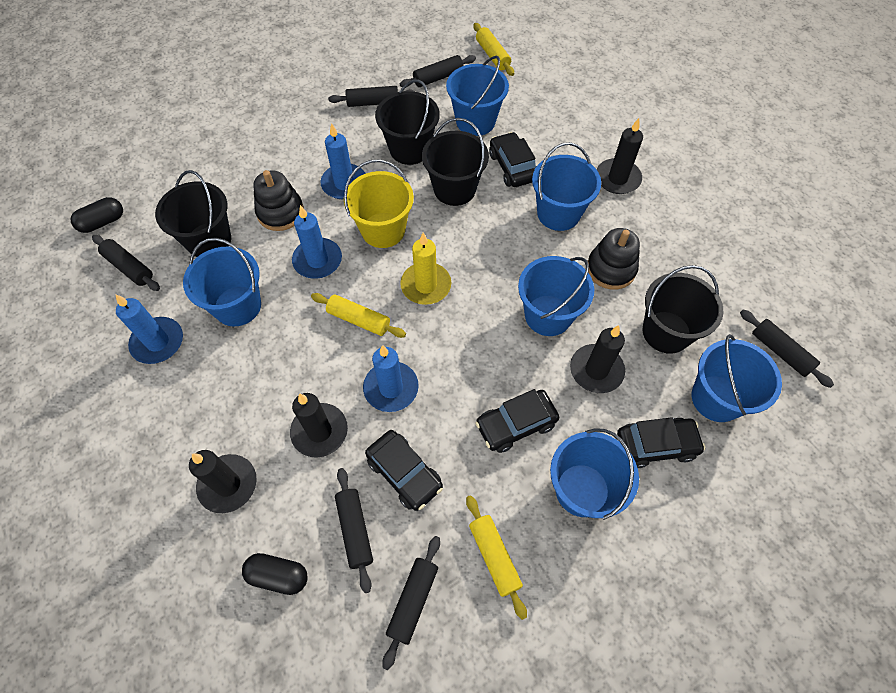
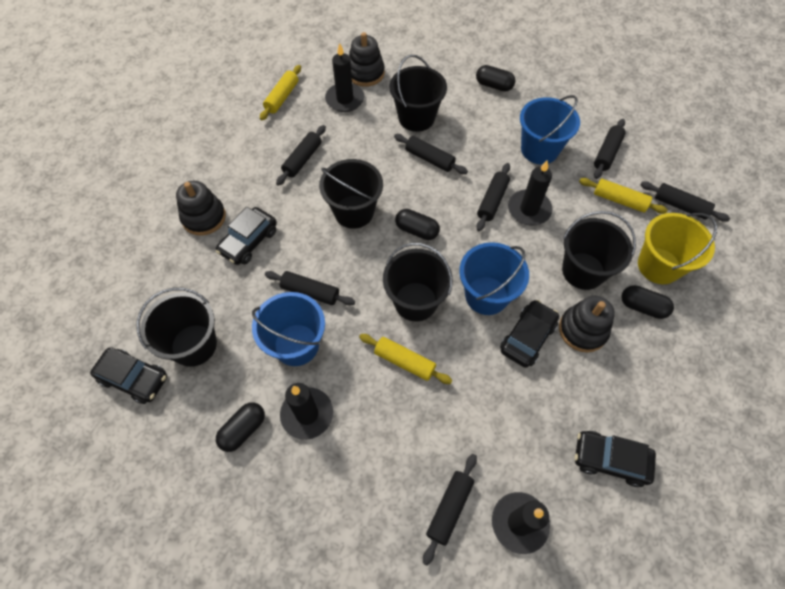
black bucket: 4 -> 5
black capsule: 2 -> 4
black rolling pin: 6 -> 7
black stacking toy: 2 -> 3
blue bucket: 6 -> 3
blue candle: 4 -> 0
yellow candle: 1 -> 0

